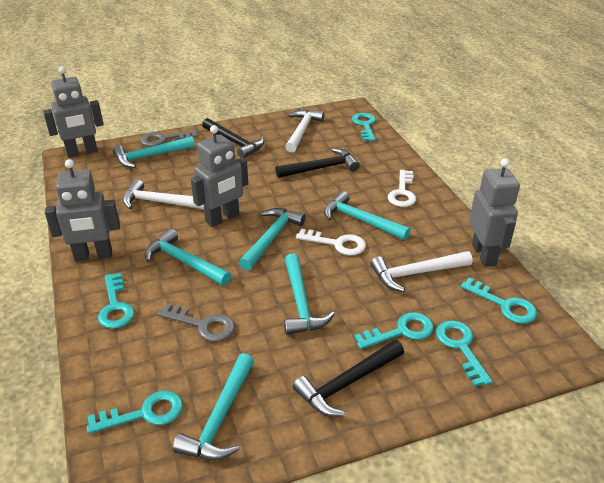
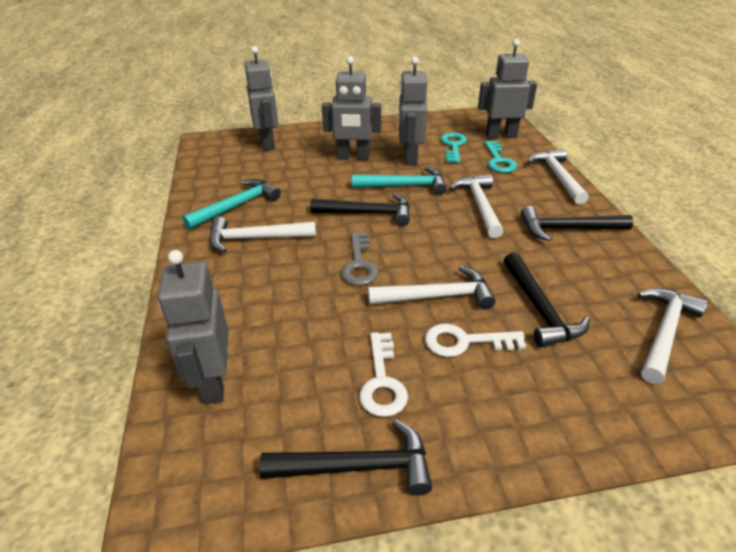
black hammer: 3 -> 4
grey key: 2 -> 1
grey robot: 4 -> 5
turquoise hammer: 6 -> 2
turquoise key: 6 -> 2
white hammer: 3 -> 5

